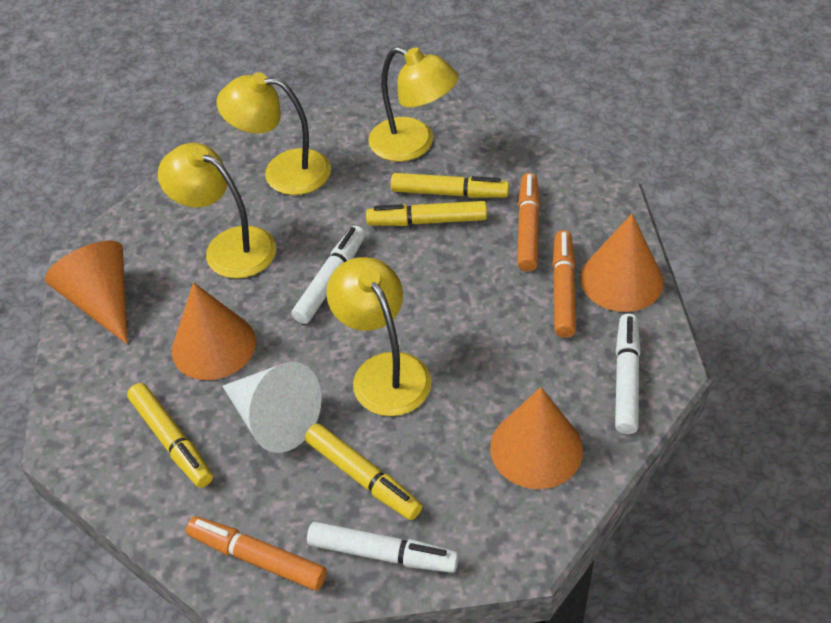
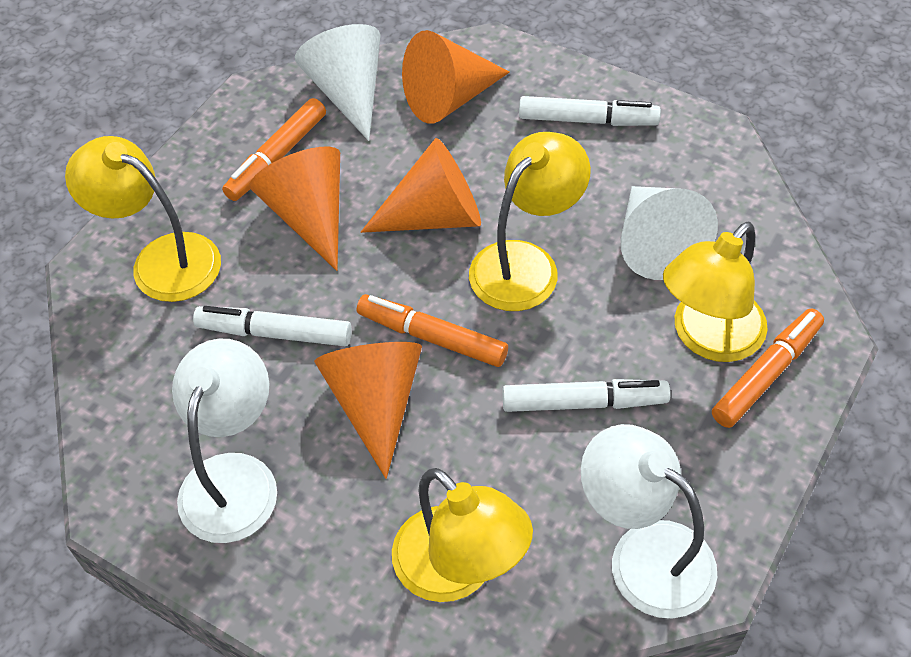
white cone: 1 -> 2
white lamp: 0 -> 2
yellow marker: 4 -> 0

